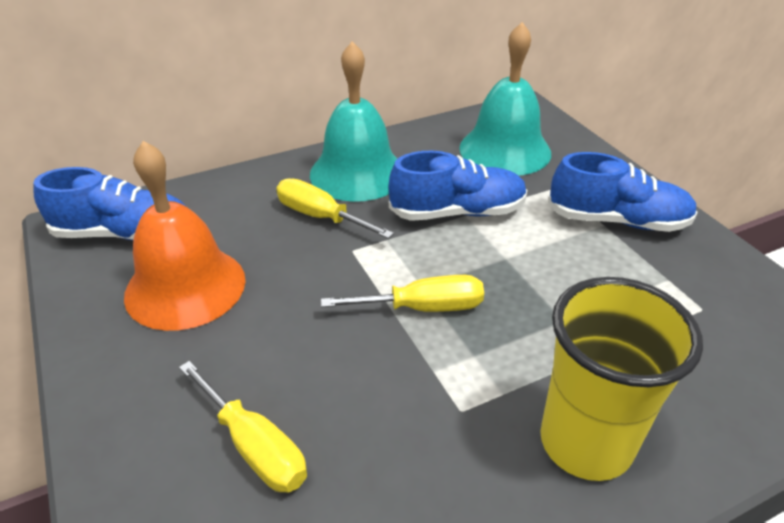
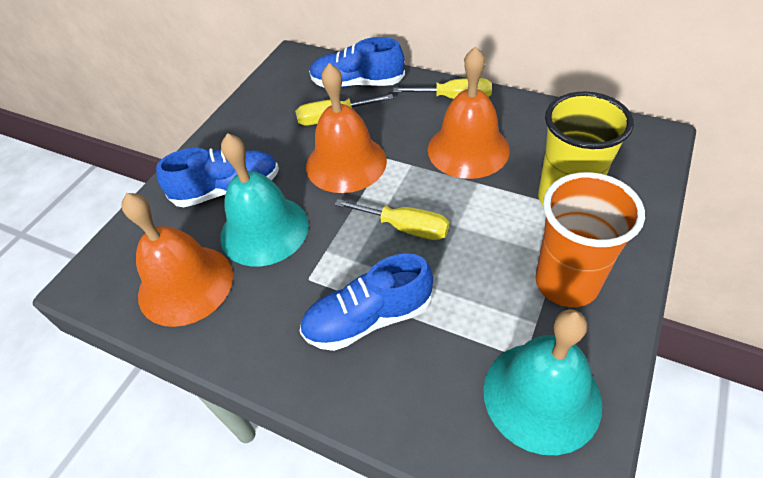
orange bell: 1 -> 3
orange cup: 0 -> 1

